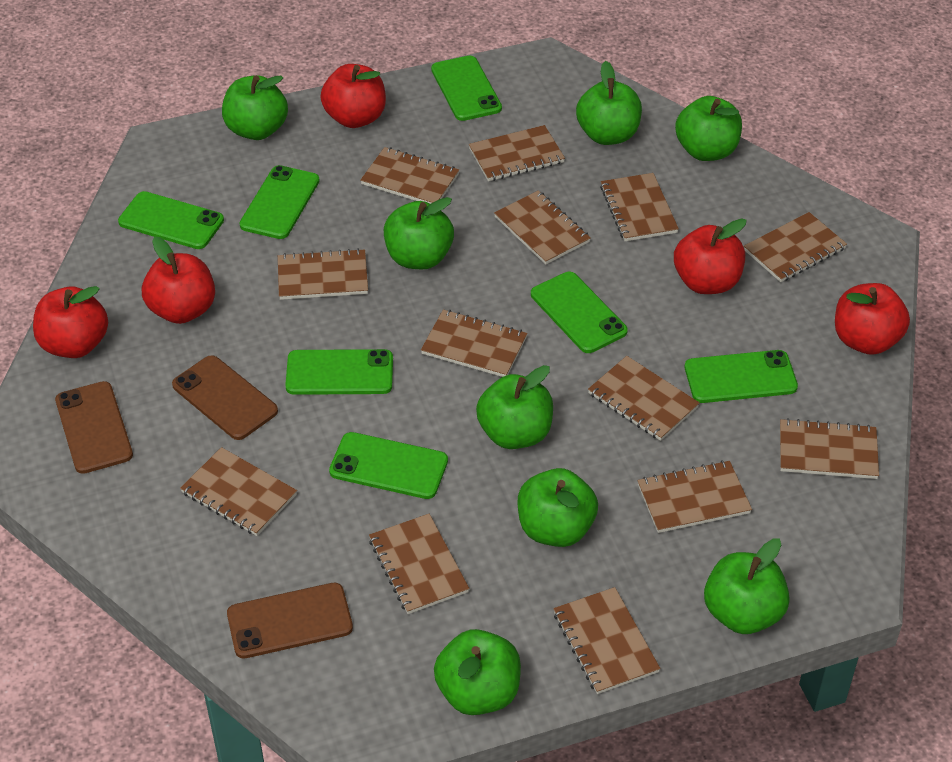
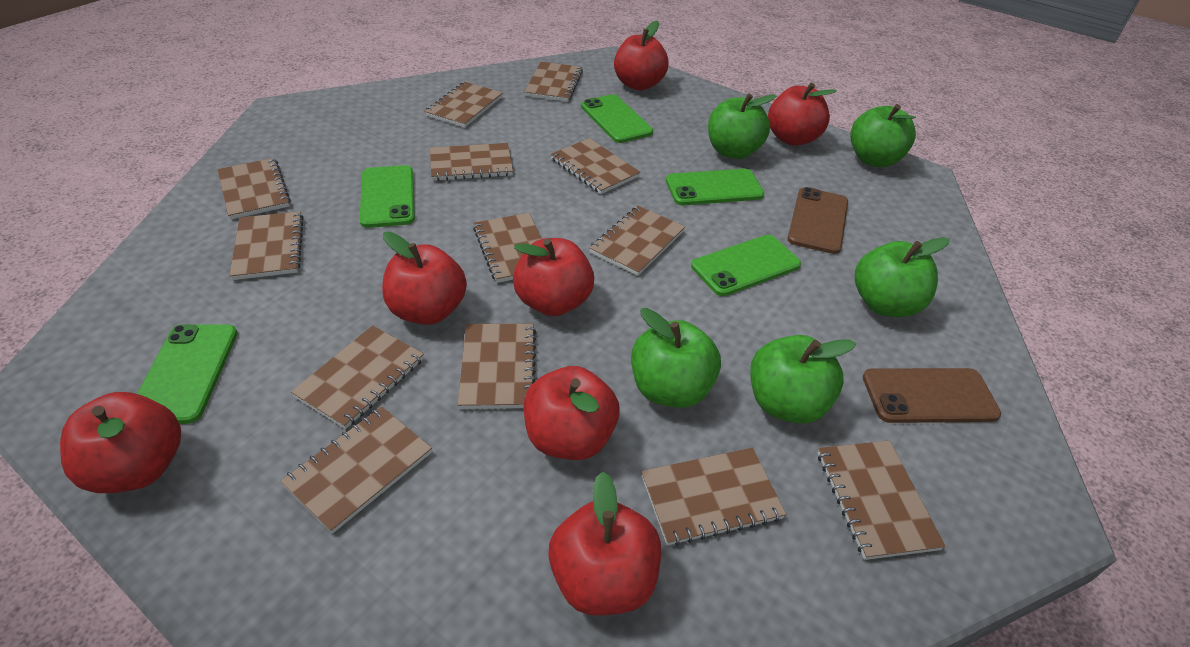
brown phone: 3 -> 2
green apple: 8 -> 5
green phone: 7 -> 5
red apple: 5 -> 7

